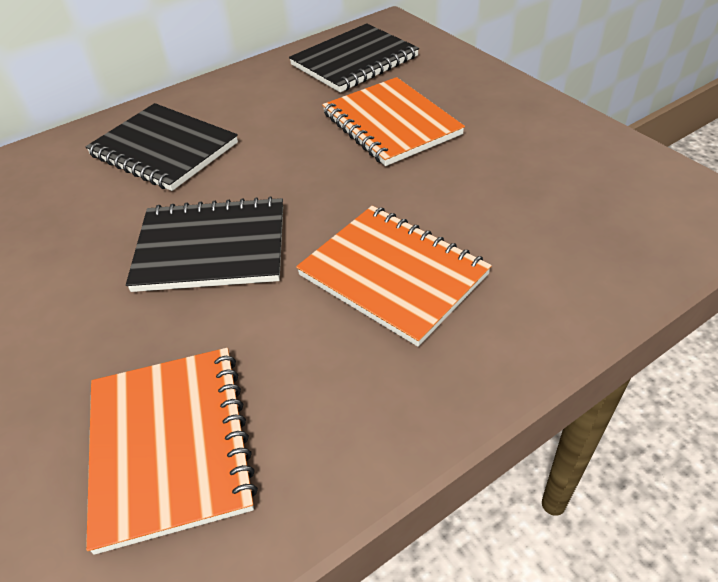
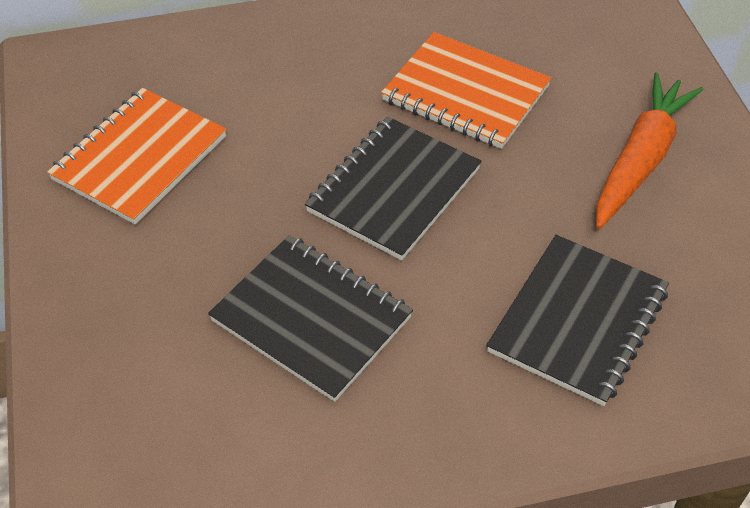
orange carrot: 0 -> 1
orange notebook: 3 -> 2

